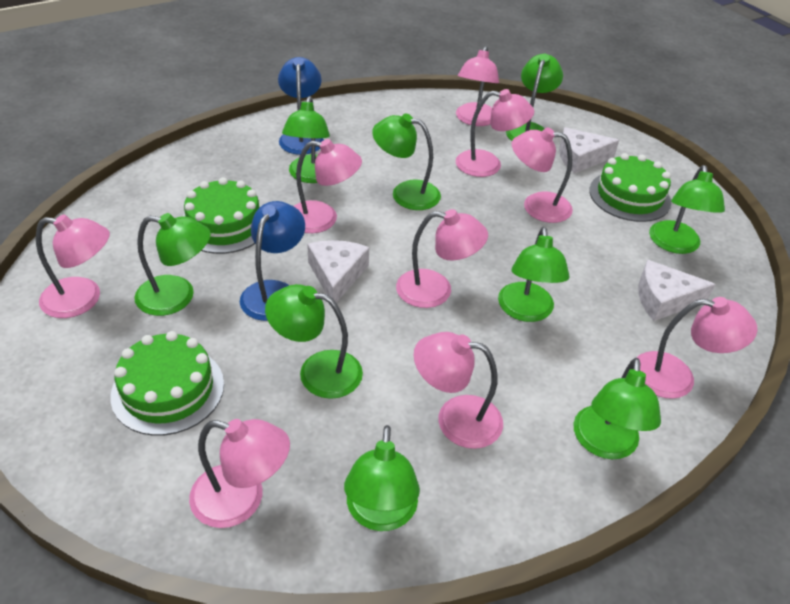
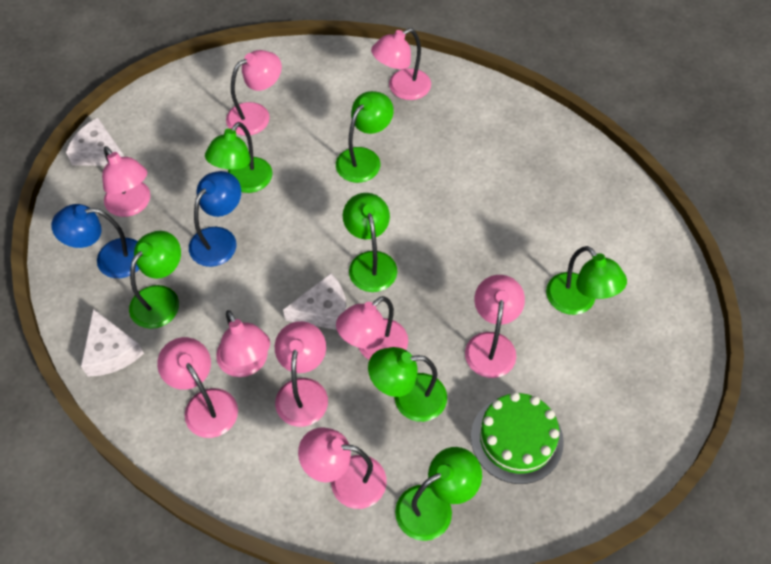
green cake: 3 -> 1
green lamp: 9 -> 7

